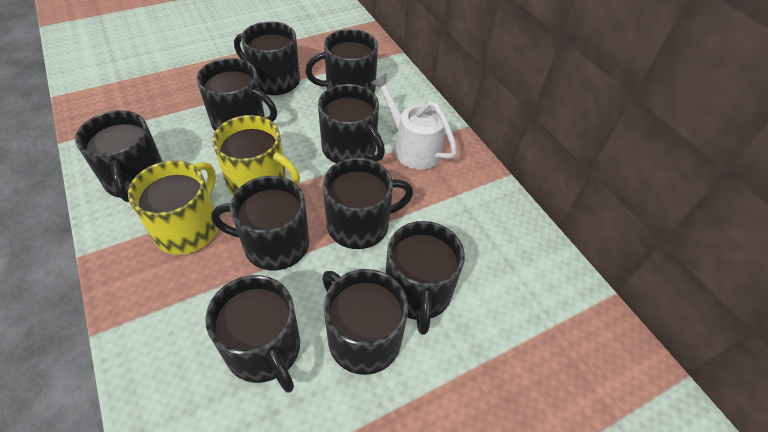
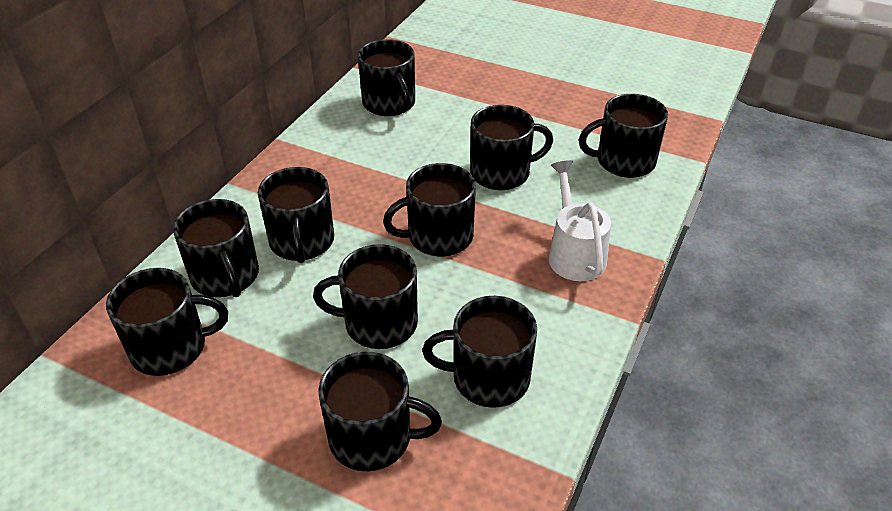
yellow mug: 2 -> 0

